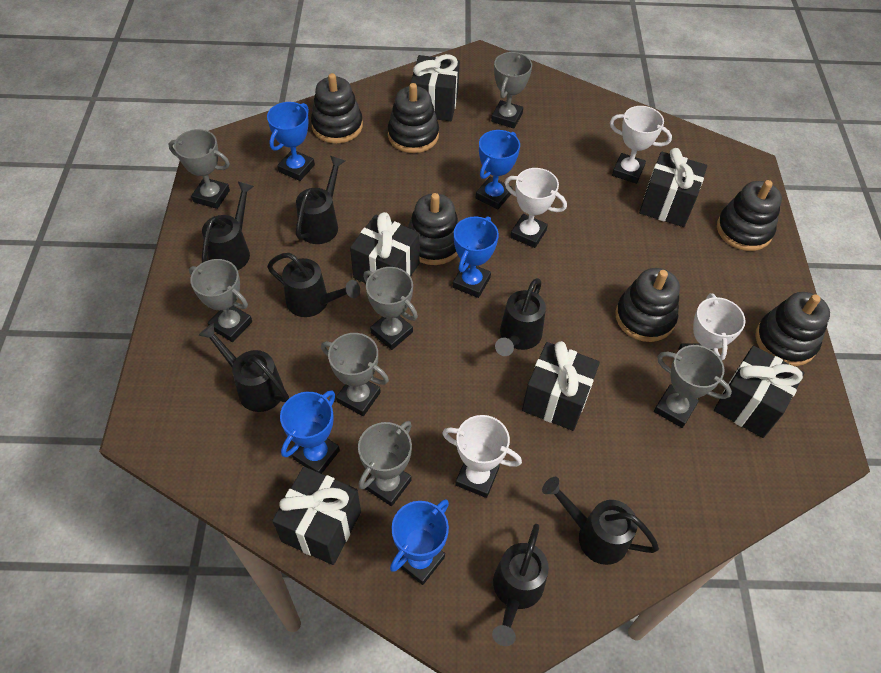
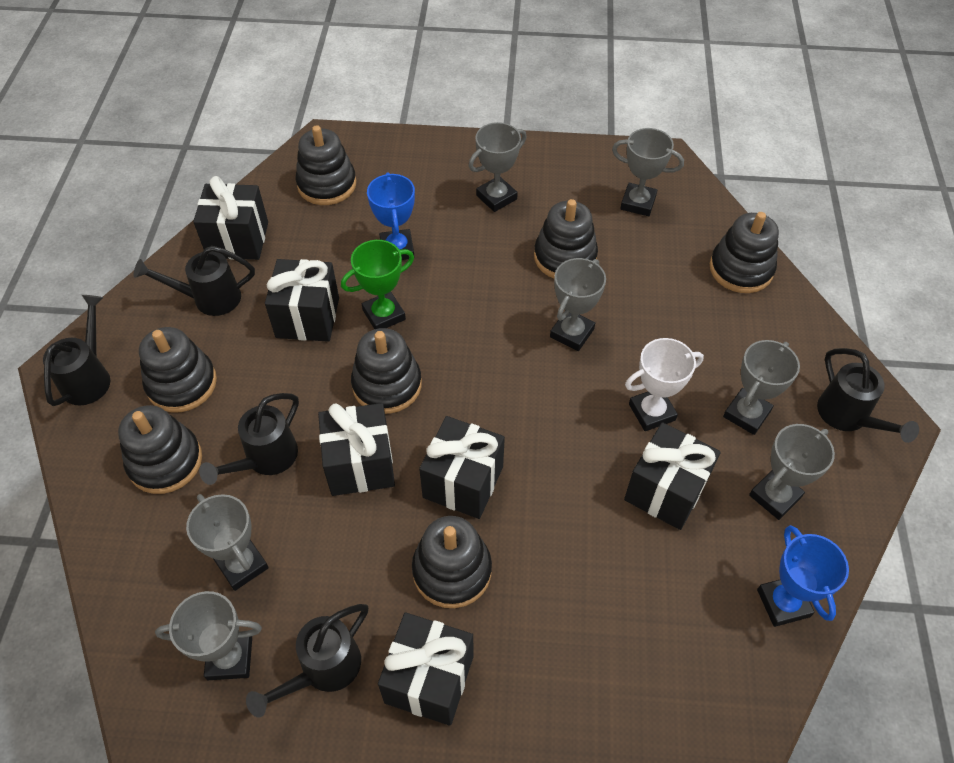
black stacking toy: 6 -> 7
black watering can: 7 -> 5
blue trophy: 5 -> 2
green trophy: 0 -> 1
white trophy: 4 -> 1

